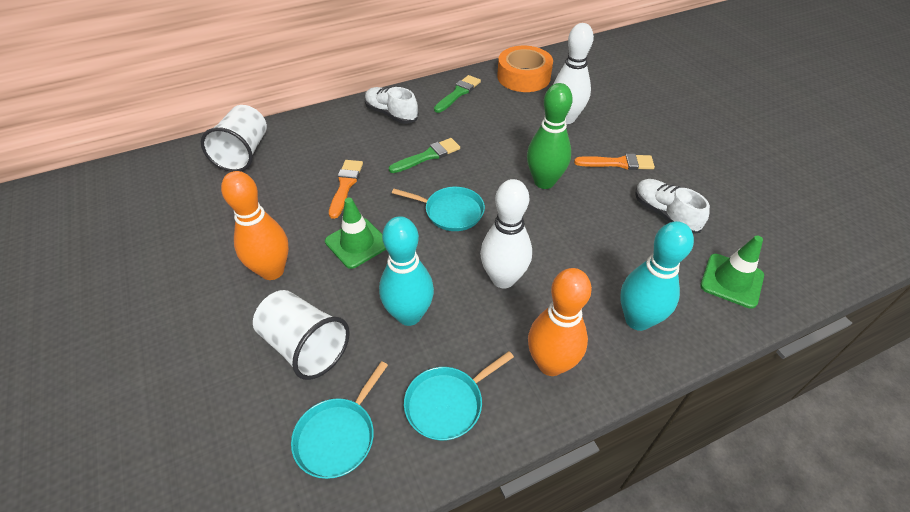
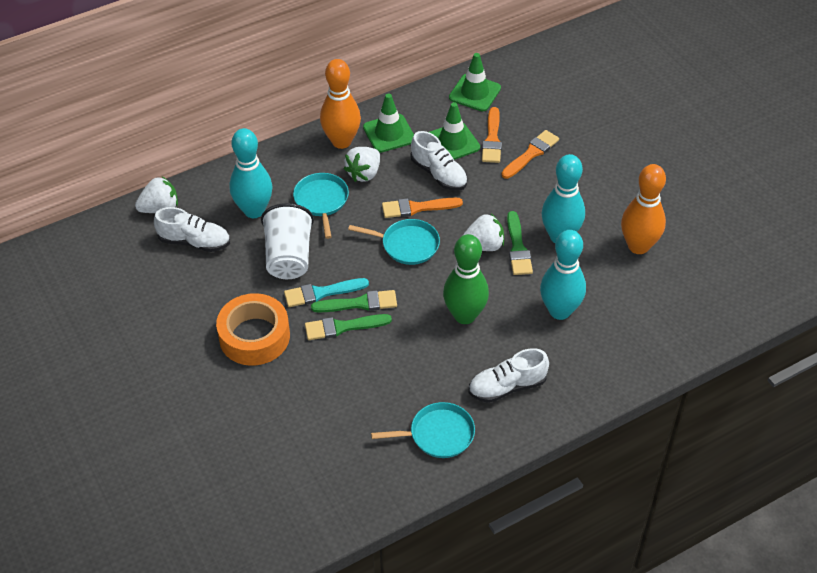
green brush: 2 -> 3
green traffic cone: 2 -> 3
orange brush: 2 -> 3
turquoise bowling pin: 2 -> 3
turquoise brush: 0 -> 1
white bowling pin: 2 -> 0
white cup: 2 -> 1
white shoe: 2 -> 3
white strawberry: 0 -> 3

